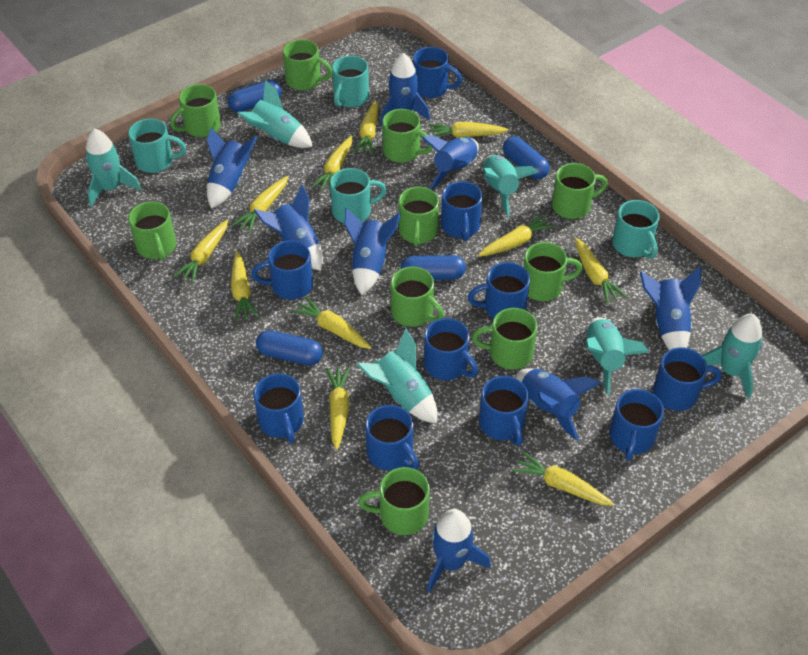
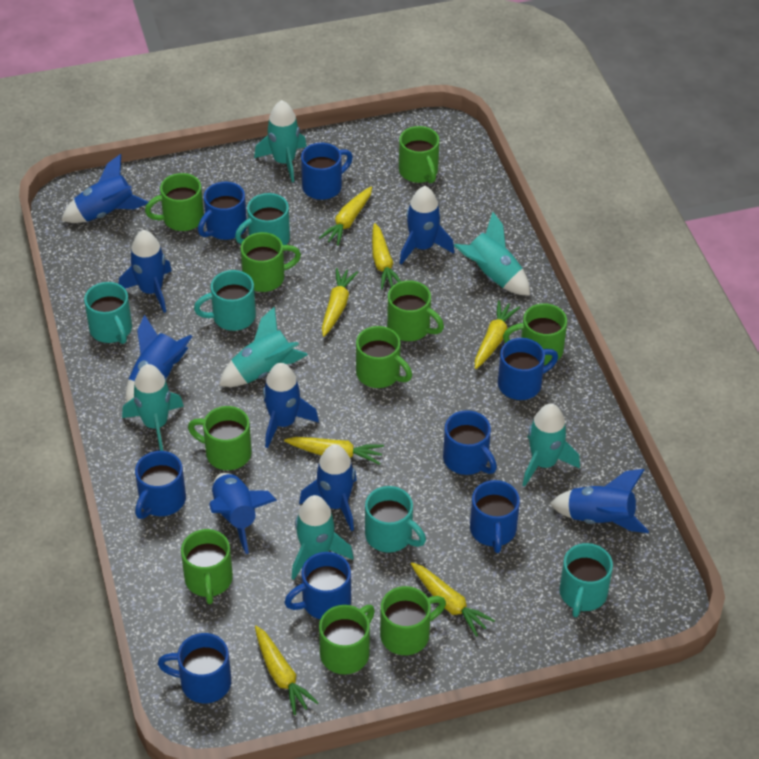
blue capsule: 4 -> 0
blue mug: 10 -> 8
turquoise mug: 4 -> 5
yellow carrot: 11 -> 7

